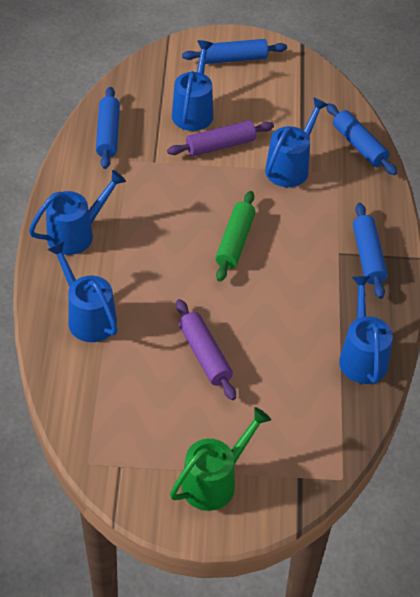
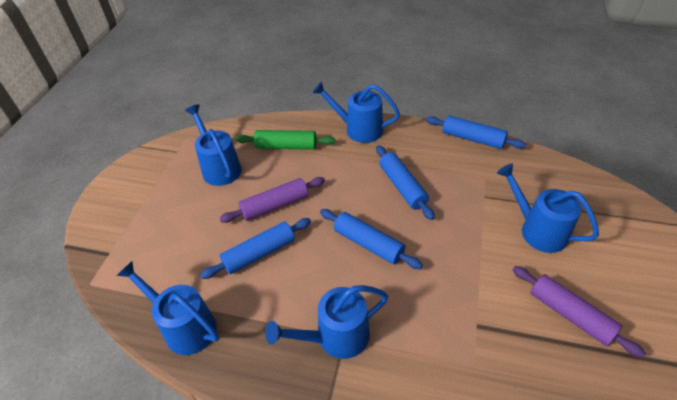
green watering can: 1 -> 0

